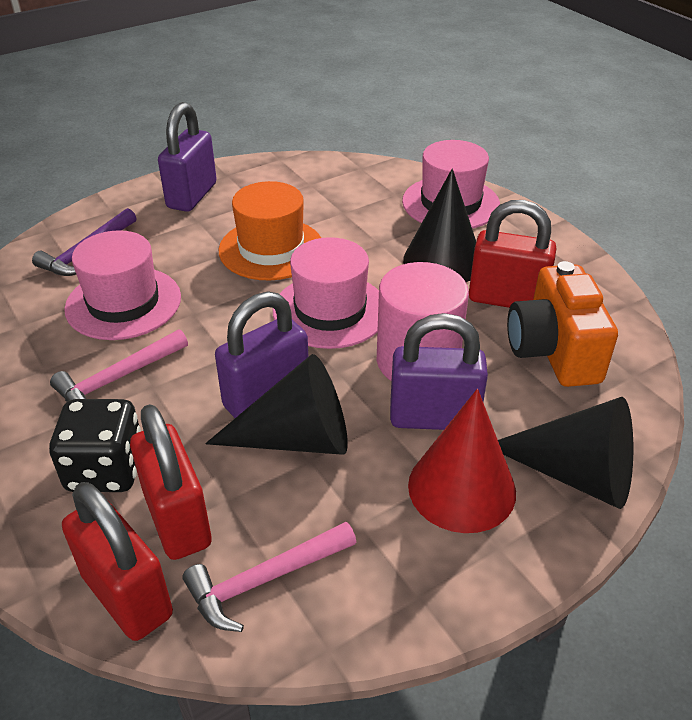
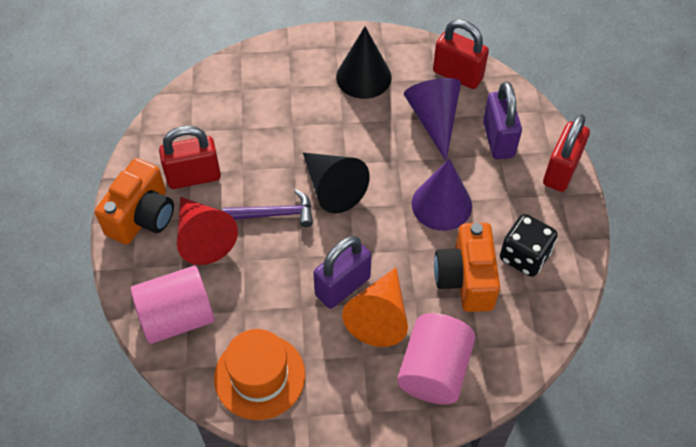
black cone: 3 -> 2
orange camera: 1 -> 2
orange cone: 0 -> 1
pink cylinder: 1 -> 2
pink hammer: 2 -> 0
pink hat: 3 -> 0
purple cone: 0 -> 2
purple padlock: 3 -> 2

